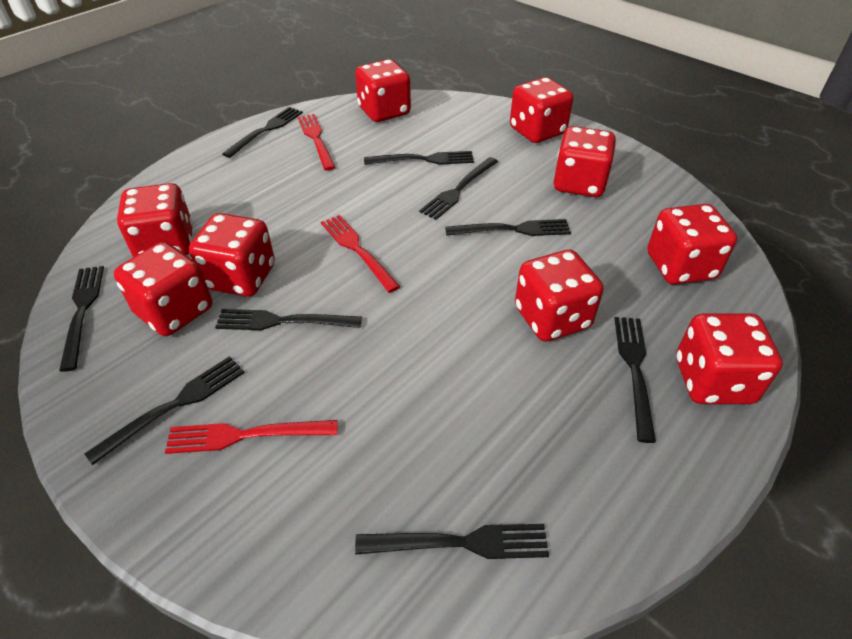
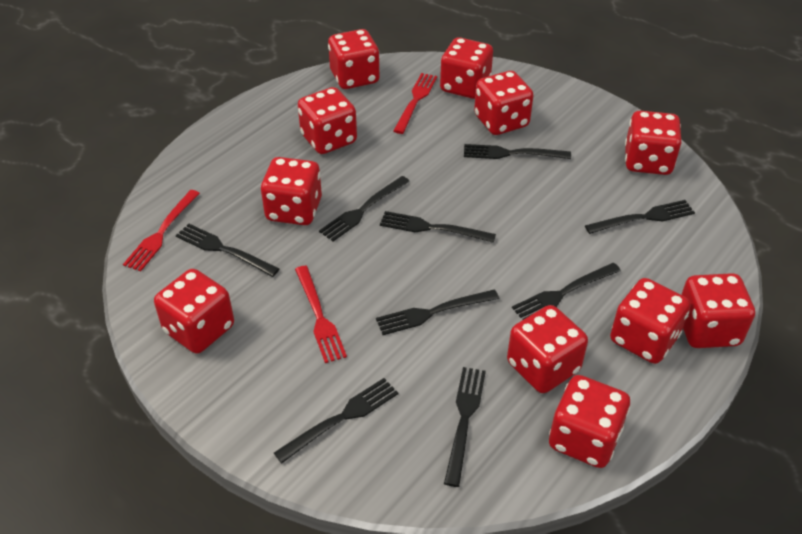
red dice: 9 -> 11

